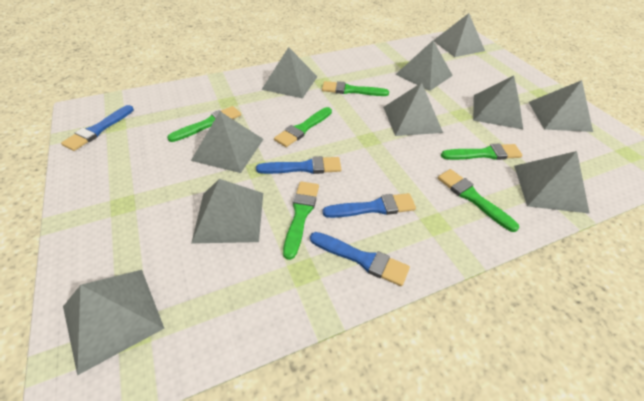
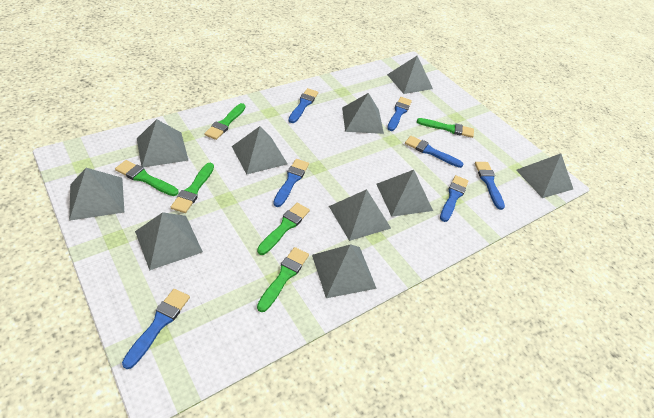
blue brush: 4 -> 7

